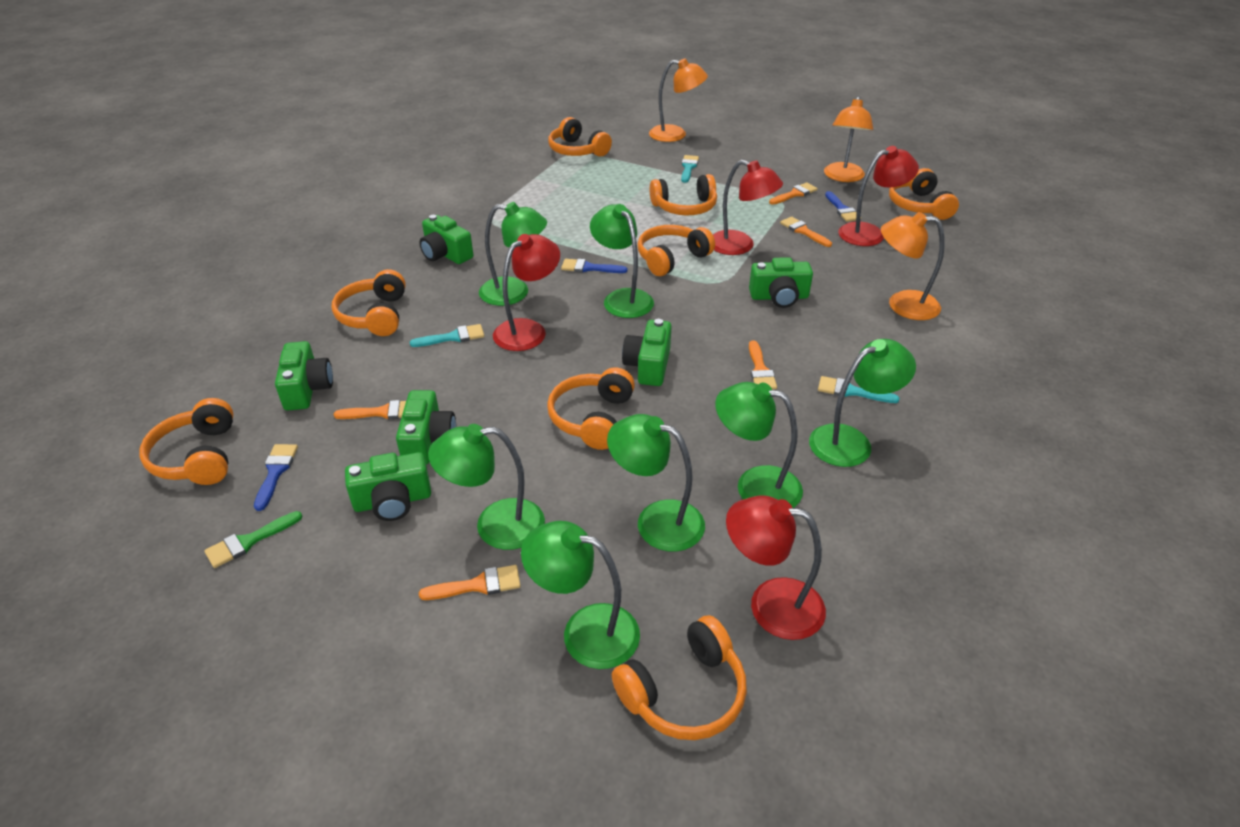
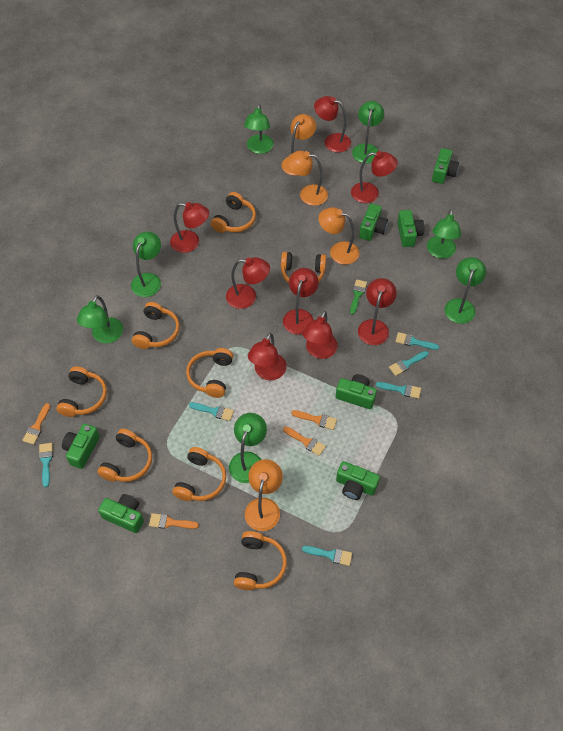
blue brush: 3 -> 0
green camera: 6 -> 7
orange brush: 5 -> 4
orange lamp: 3 -> 4
red lamp: 4 -> 8
turquoise brush: 3 -> 6

